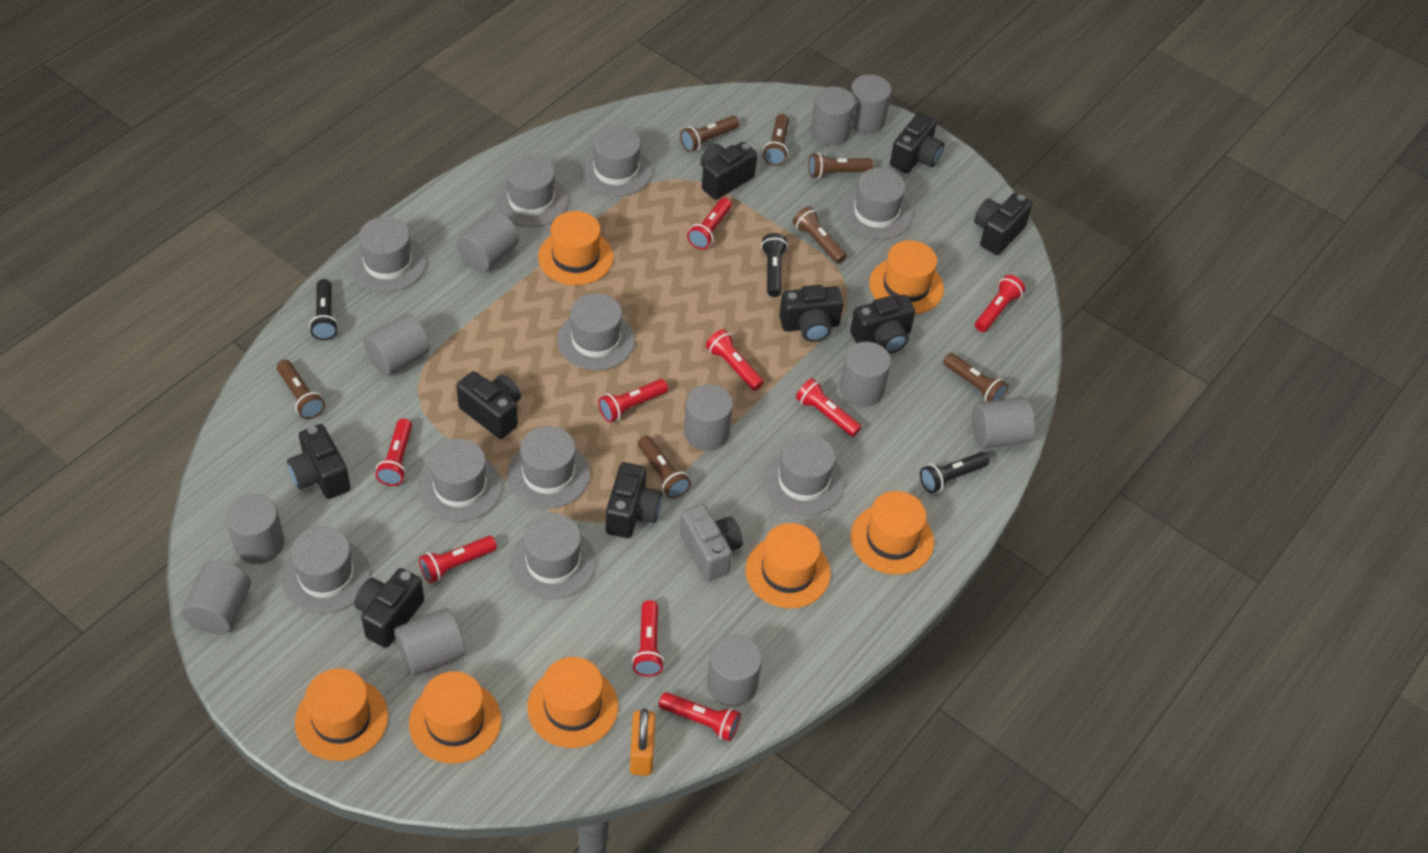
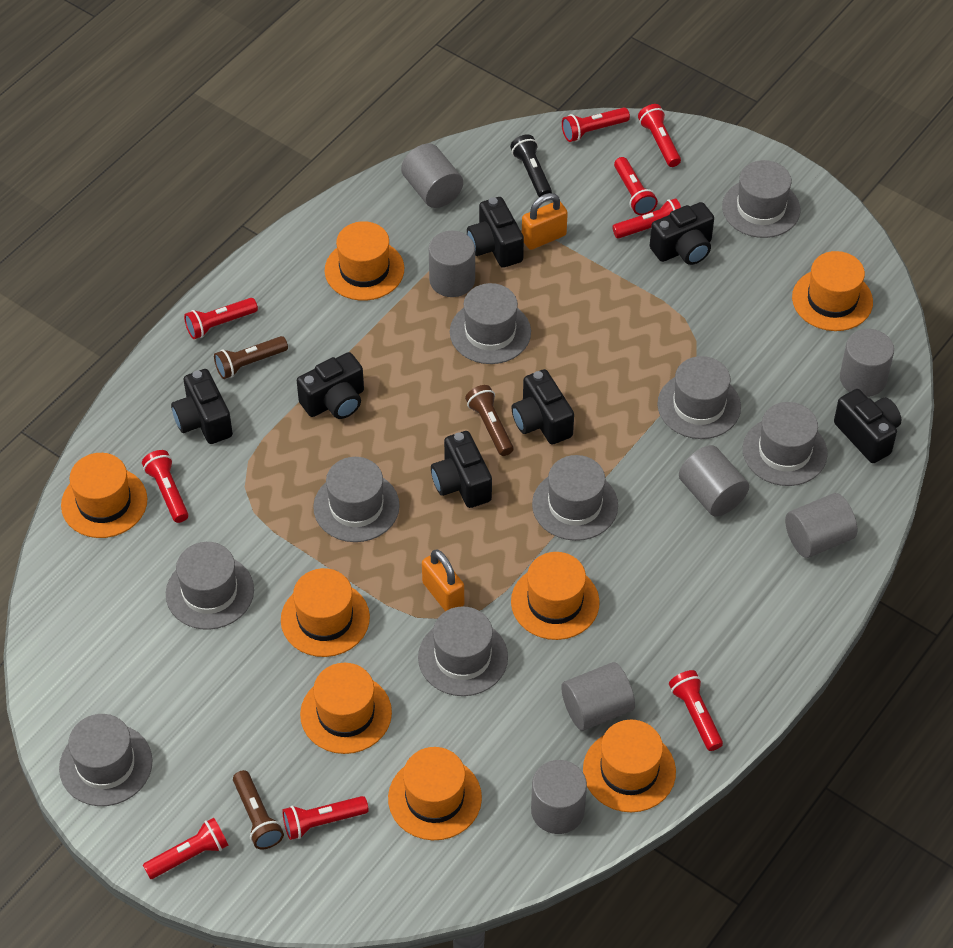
black camera: 9 -> 7
black flashlight: 3 -> 1
brown flashlight: 7 -> 3
grey camera: 1 -> 0
grey cylinder: 11 -> 7
grey hat: 10 -> 9
orange hat: 7 -> 8
orange padlock: 1 -> 2

